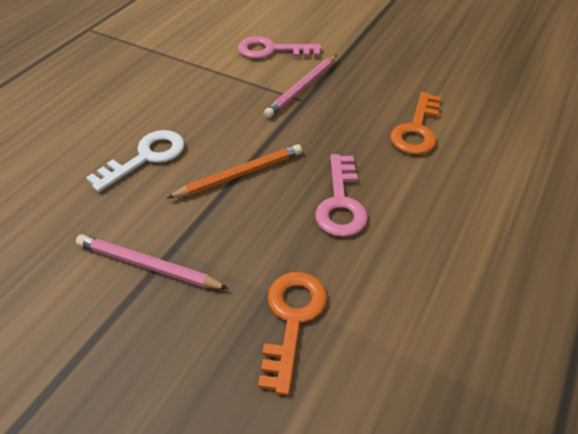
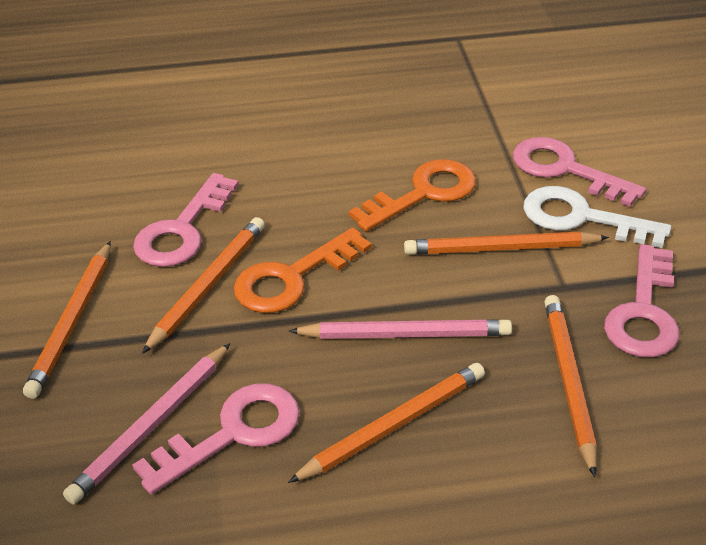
orange pencil: 1 -> 5
pink key: 2 -> 4

